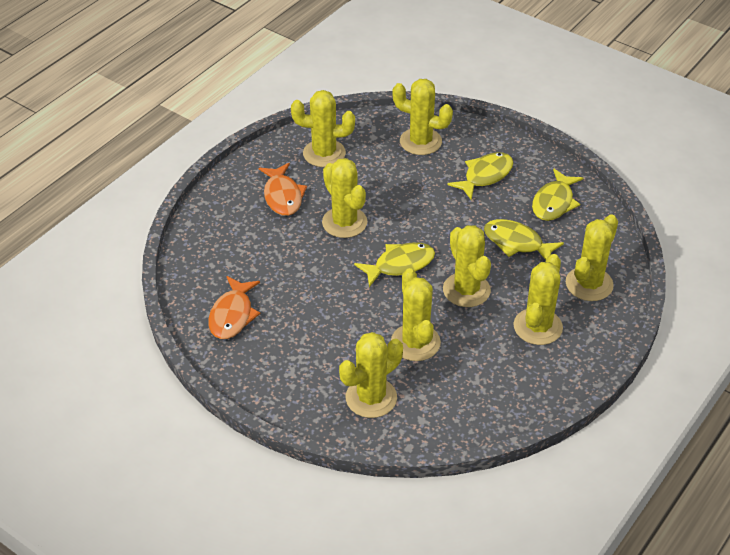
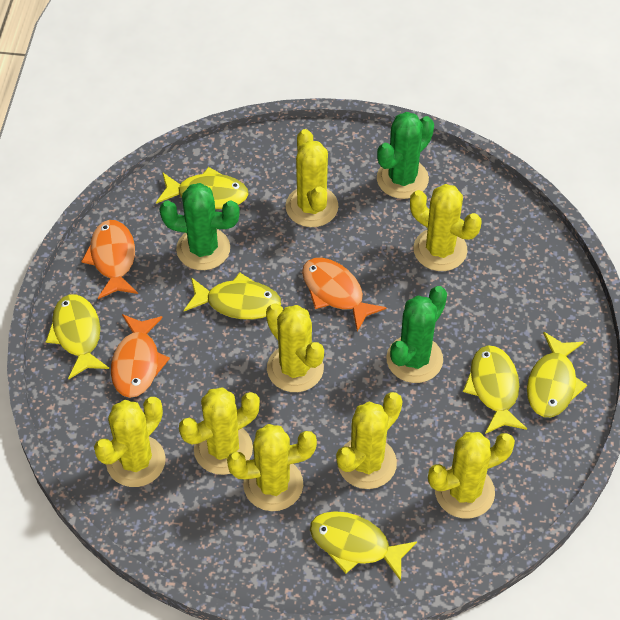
green cactus: 0 -> 3
orange fish: 2 -> 3
yellow fish: 4 -> 6

